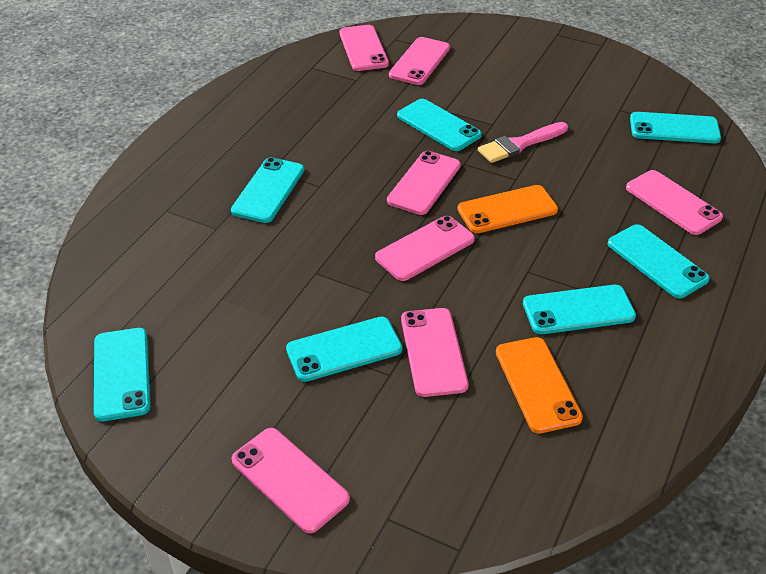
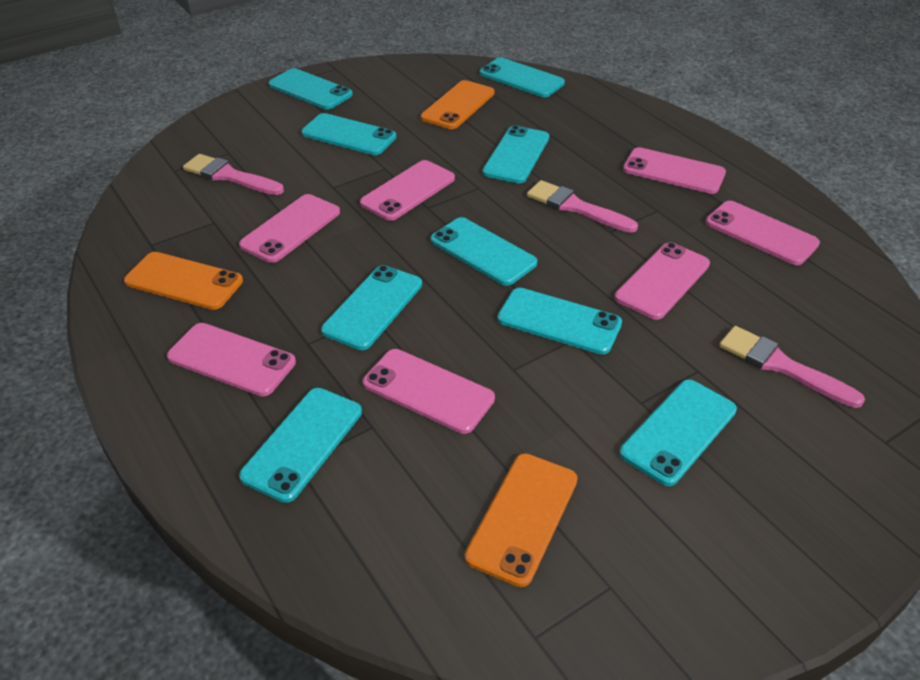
orange phone: 2 -> 3
pink brush: 1 -> 3
turquoise phone: 7 -> 9

